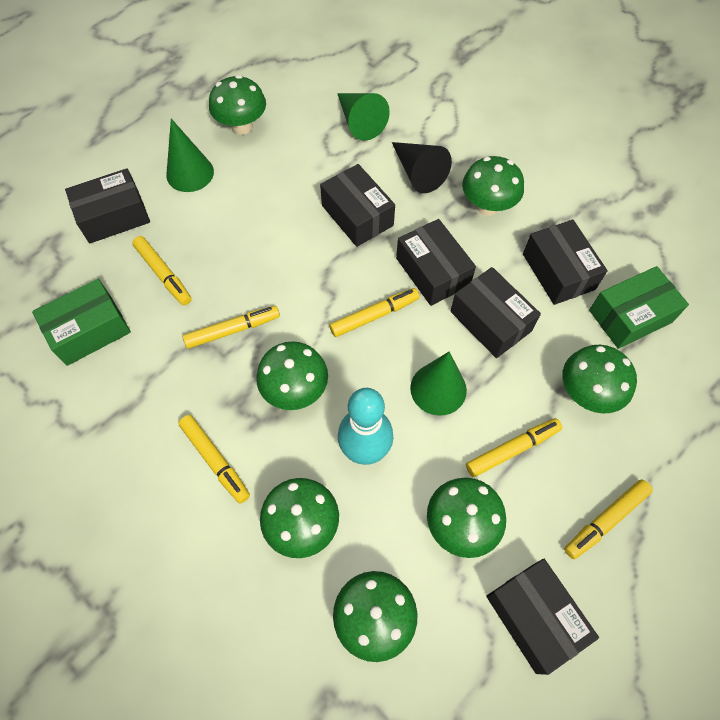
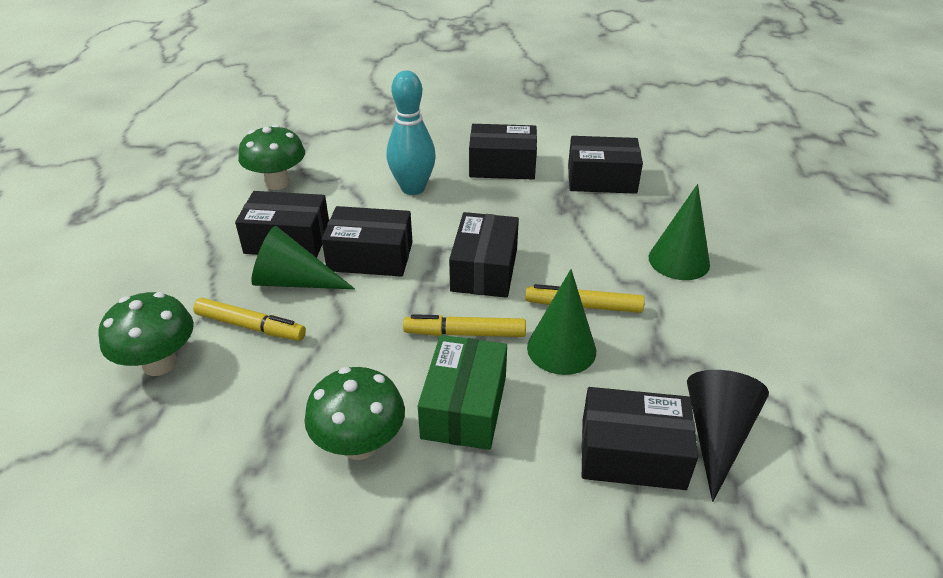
green box: 2 -> 1
green mushroom: 7 -> 3
yellow marker: 6 -> 3

